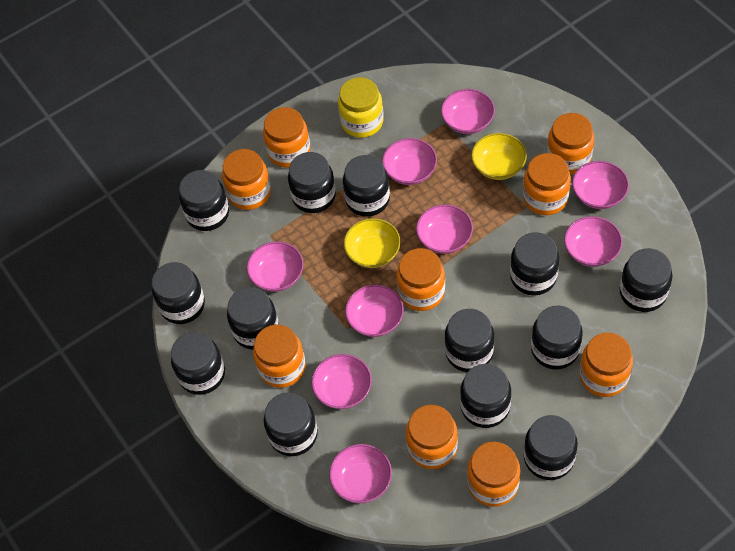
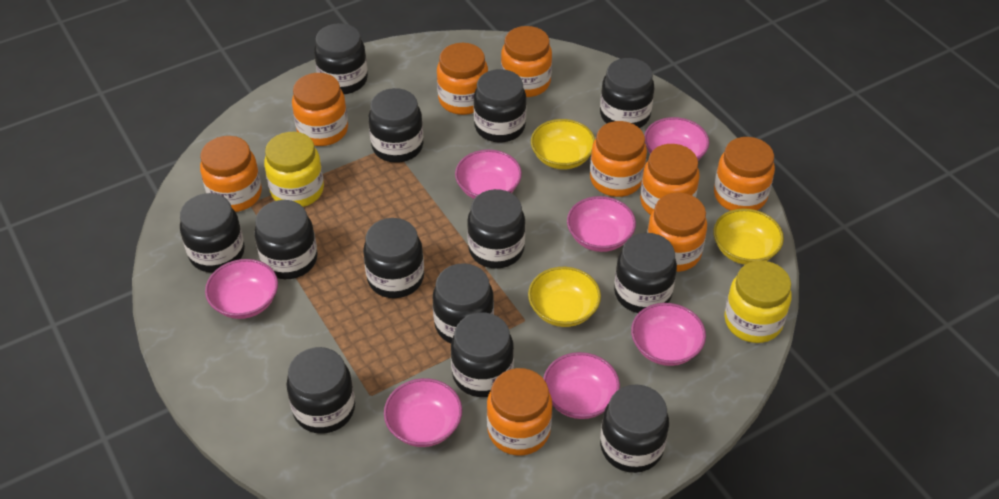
pink bowl: 9 -> 7
yellow bowl: 2 -> 3
yellow jar: 1 -> 2

